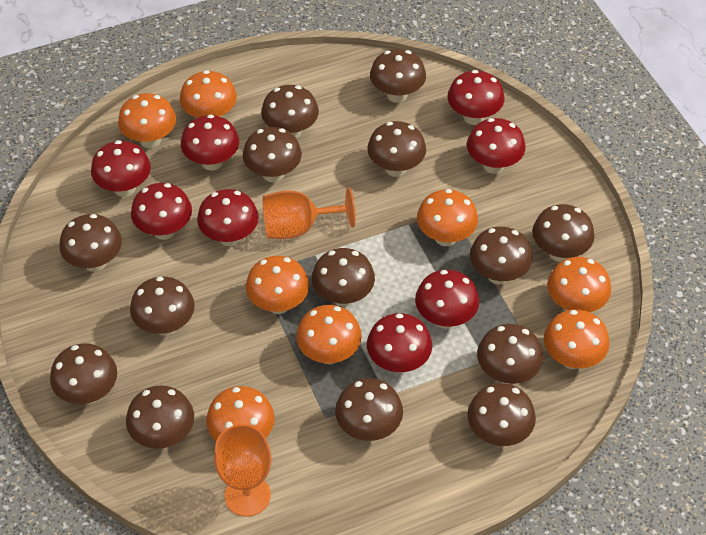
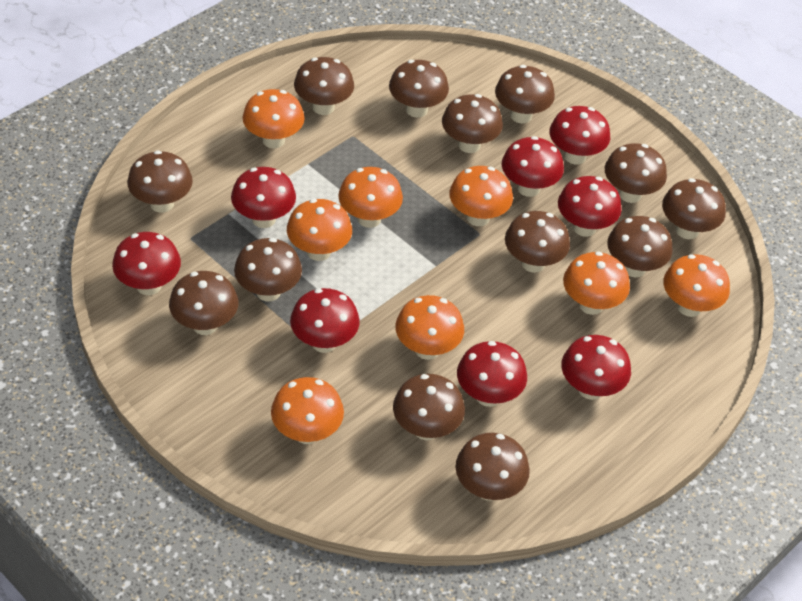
brown mushroom: 14 -> 13
orange goblet: 2 -> 0

